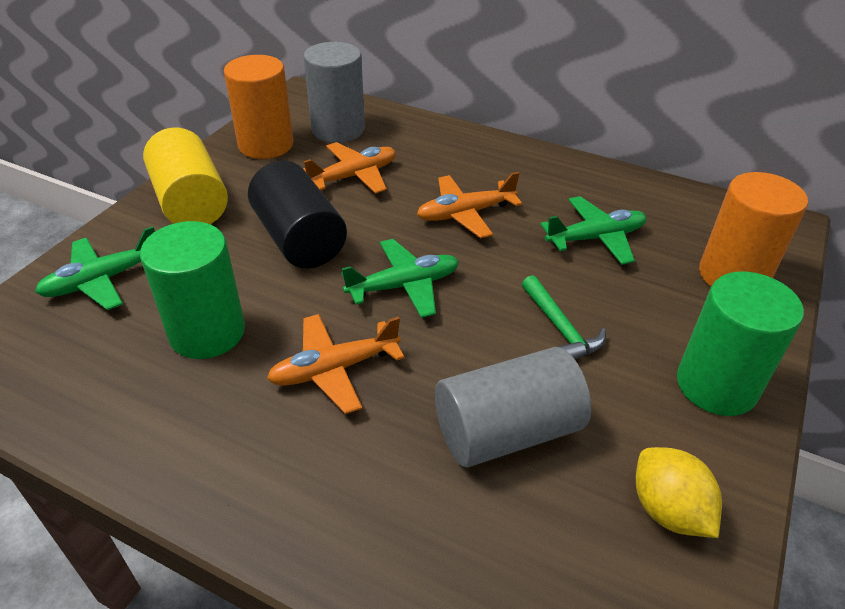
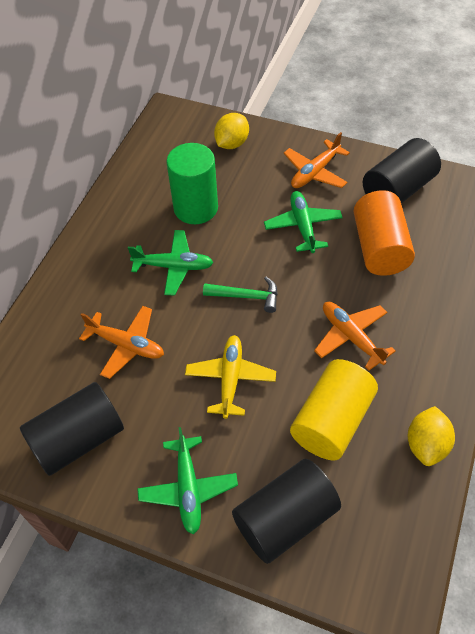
black cylinder: 1 -> 3
green cylinder: 2 -> 1
grey cylinder: 2 -> 0
orange cylinder: 2 -> 1
yellow lemon: 1 -> 2
yellow plane: 0 -> 1

